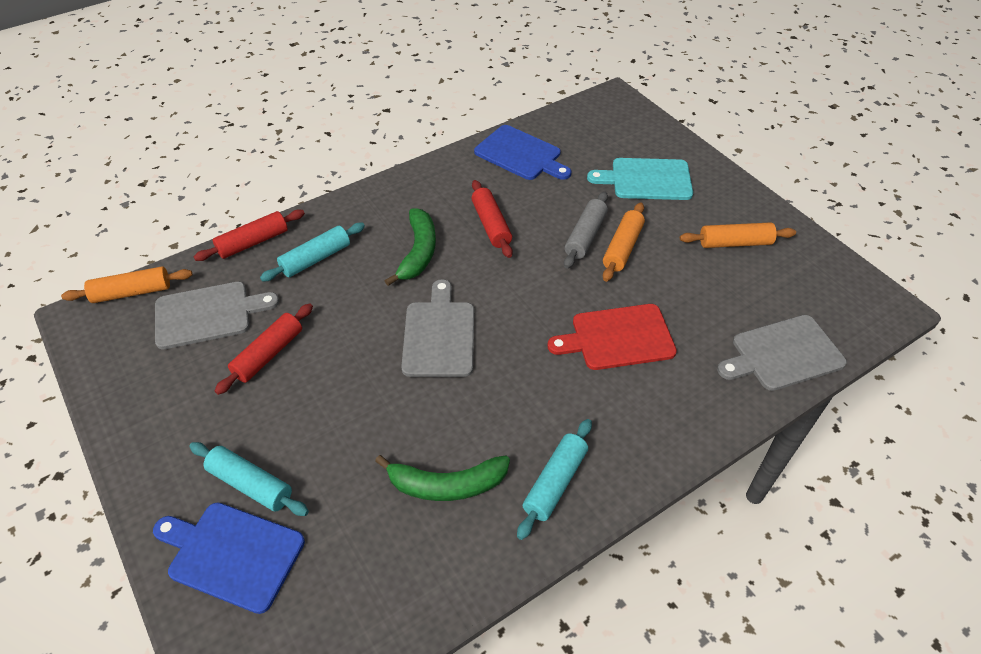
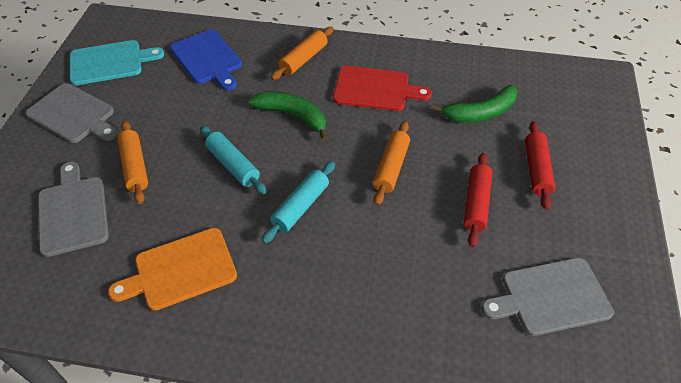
blue cutting board: 2 -> 1
grey rolling pin: 1 -> 0
orange cutting board: 0 -> 1
red rolling pin: 3 -> 2
turquoise rolling pin: 3 -> 2

